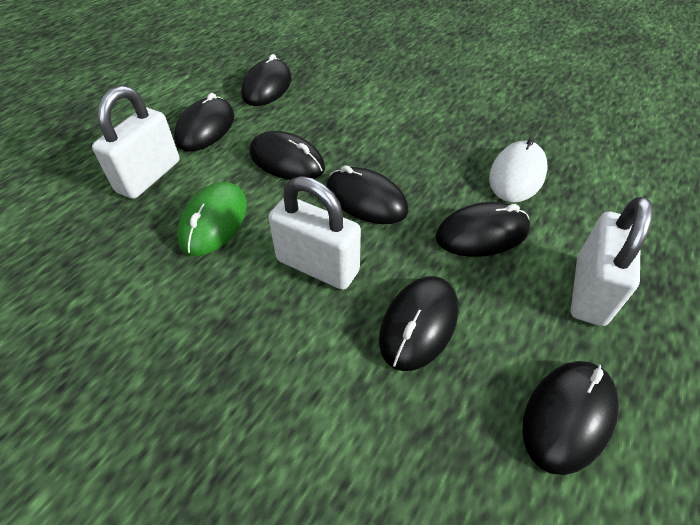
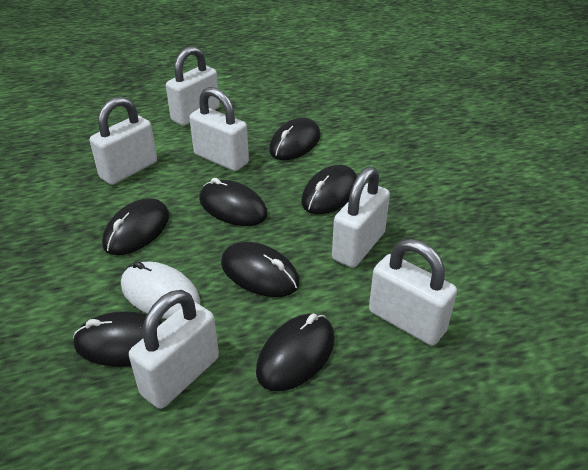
green mouse: 1 -> 0
white padlock: 3 -> 6

